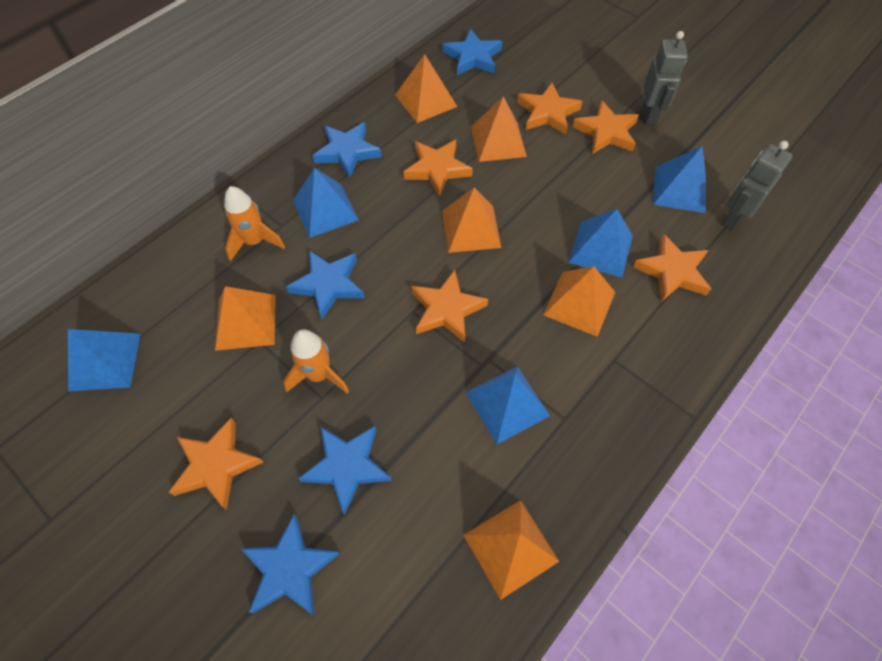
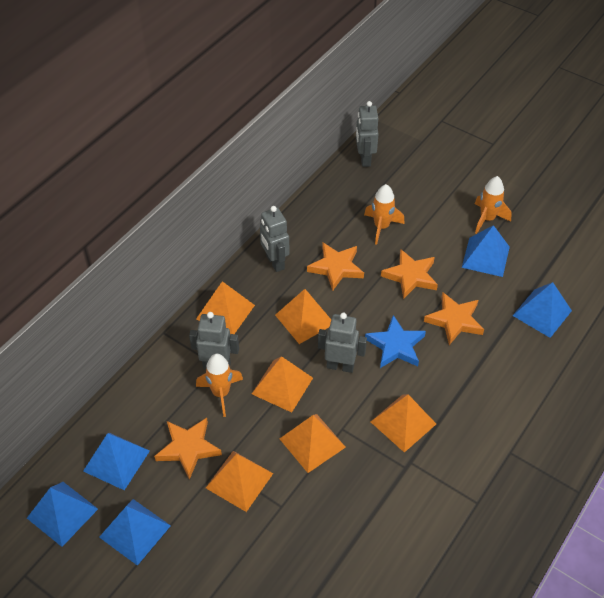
blue star: 5 -> 1
grey robot: 2 -> 4
orange rocket: 2 -> 3
orange star: 6 -> 4

